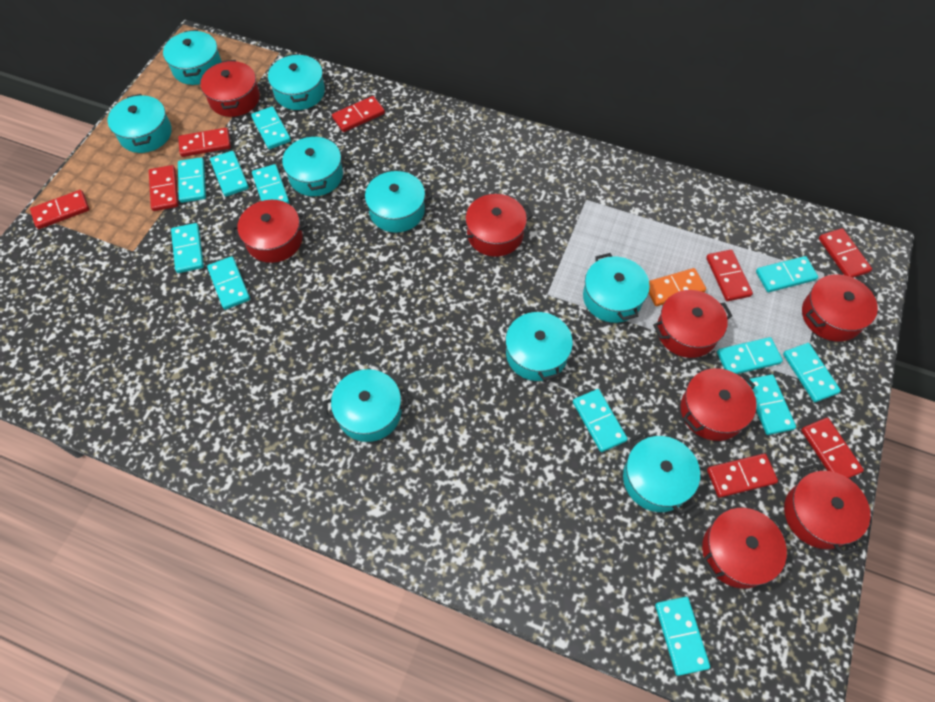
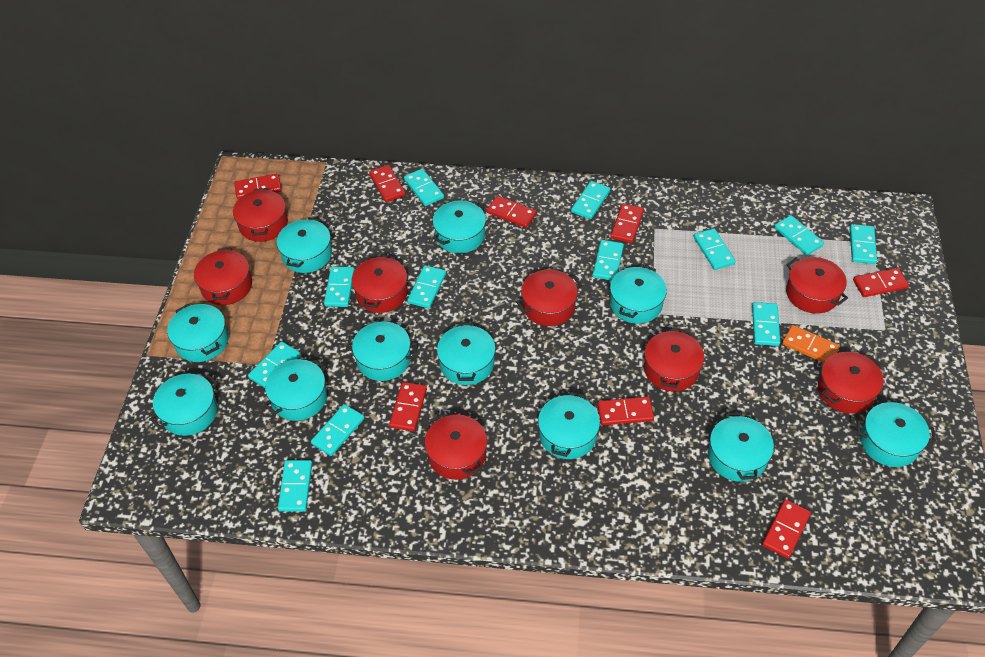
turquoise pot: 9 -> 11

